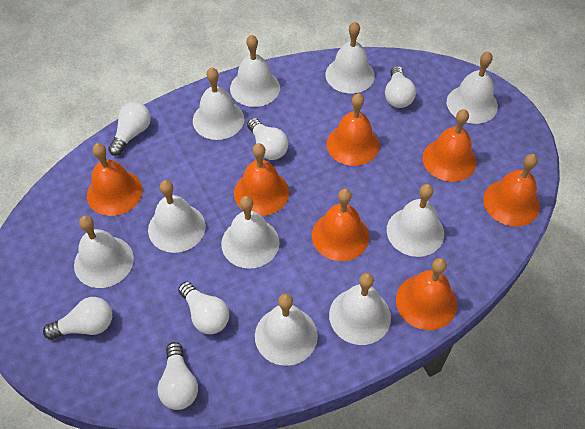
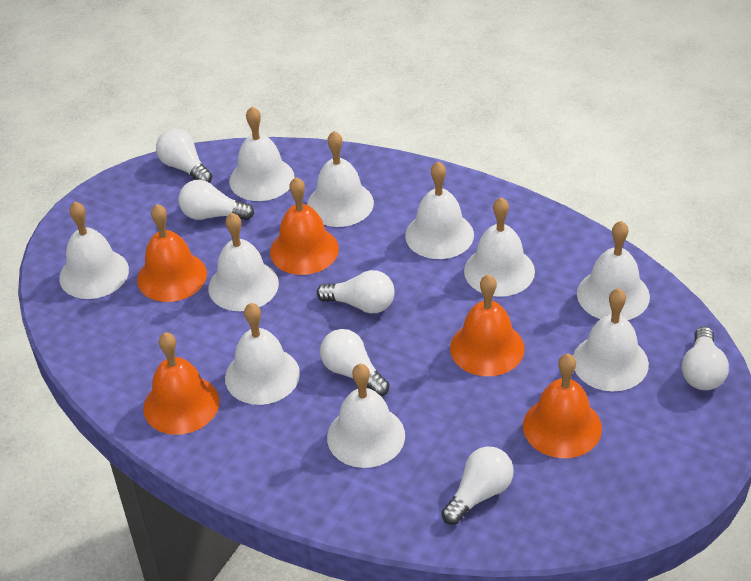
orange bell: 7 -> 5

